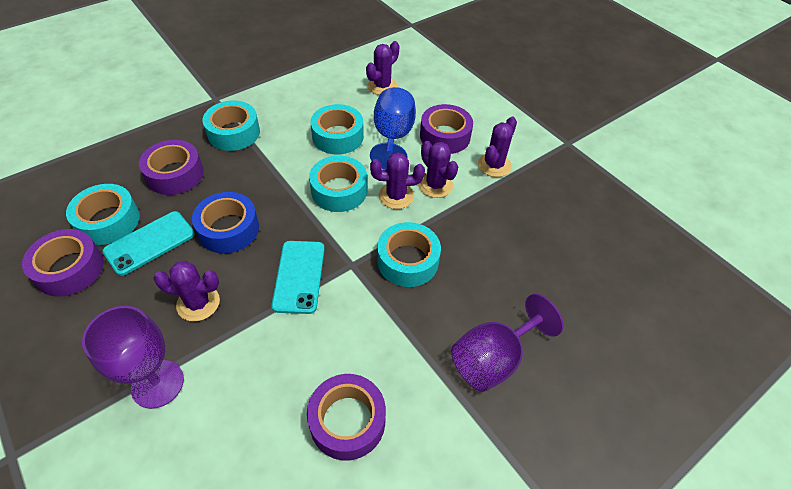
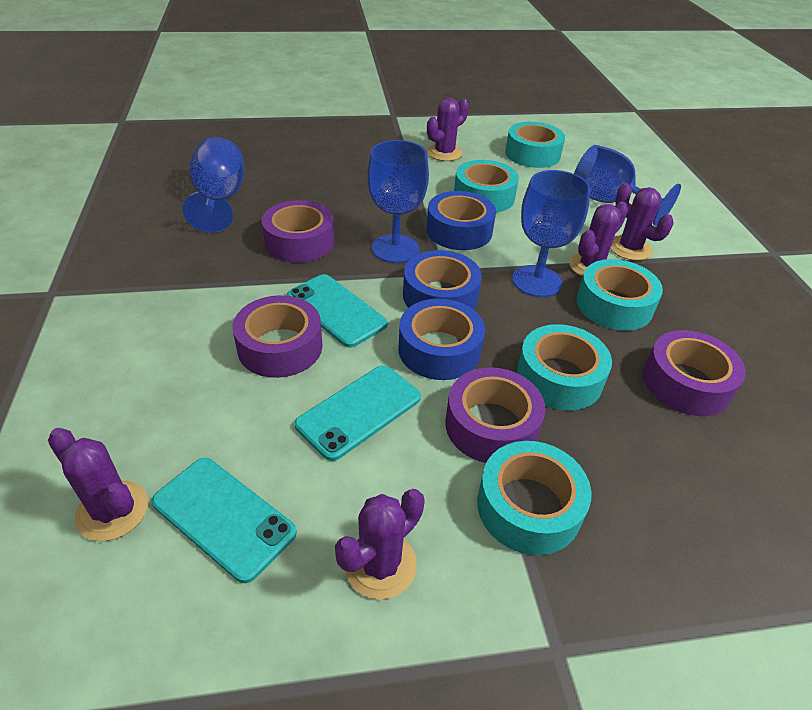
blue goblet: 1 -> 4
blue tape: 1 -> 3
purple goblet: 2 -> 0
turquoise phone: 2 -> 3

